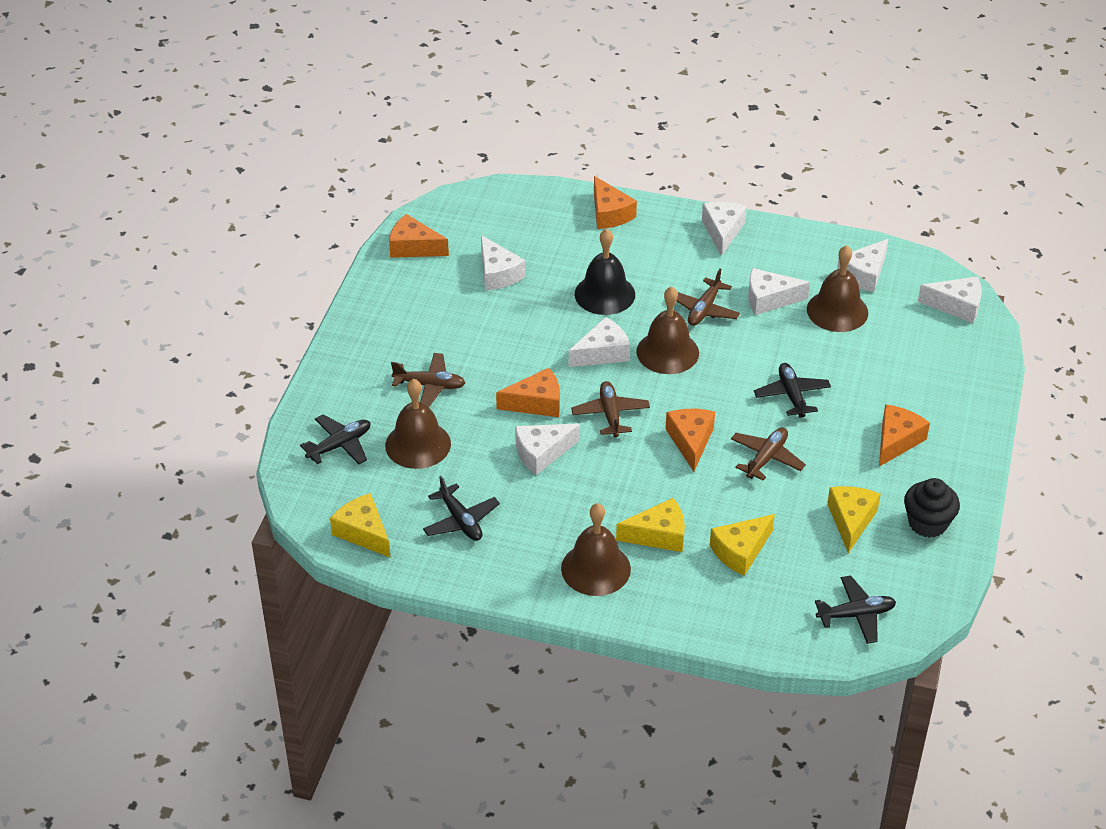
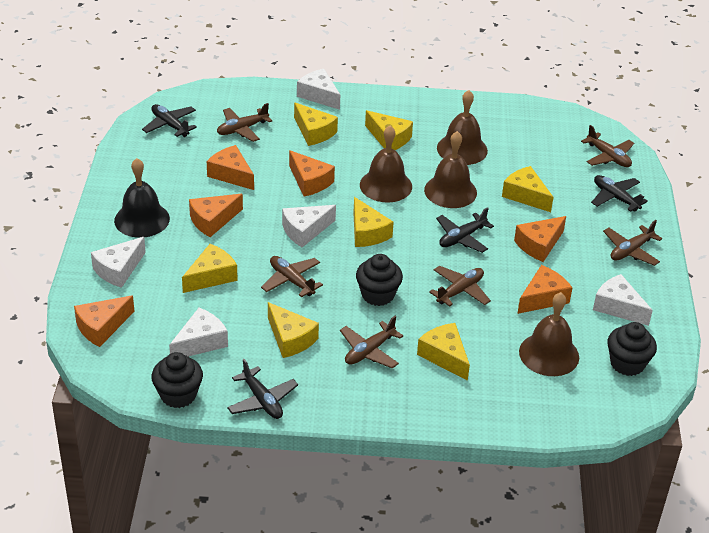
black cupcake: 1 -> 3
brown plane: 4 -> 6
orange cheese: 5 -> 6
white cheese: 7 -> 5
yellow cheese: 4 -> 7

